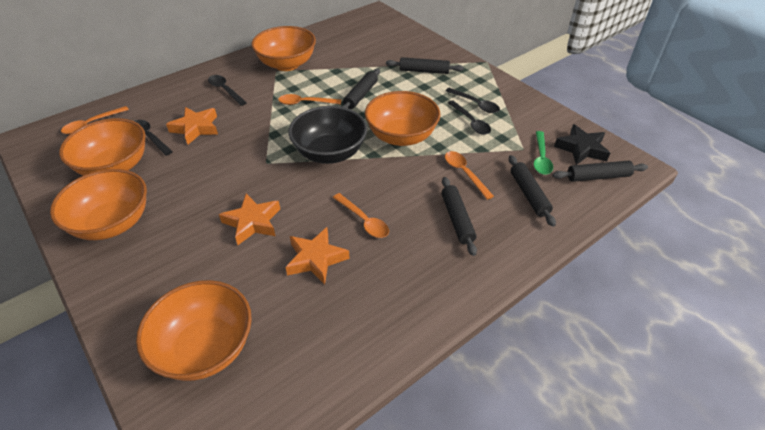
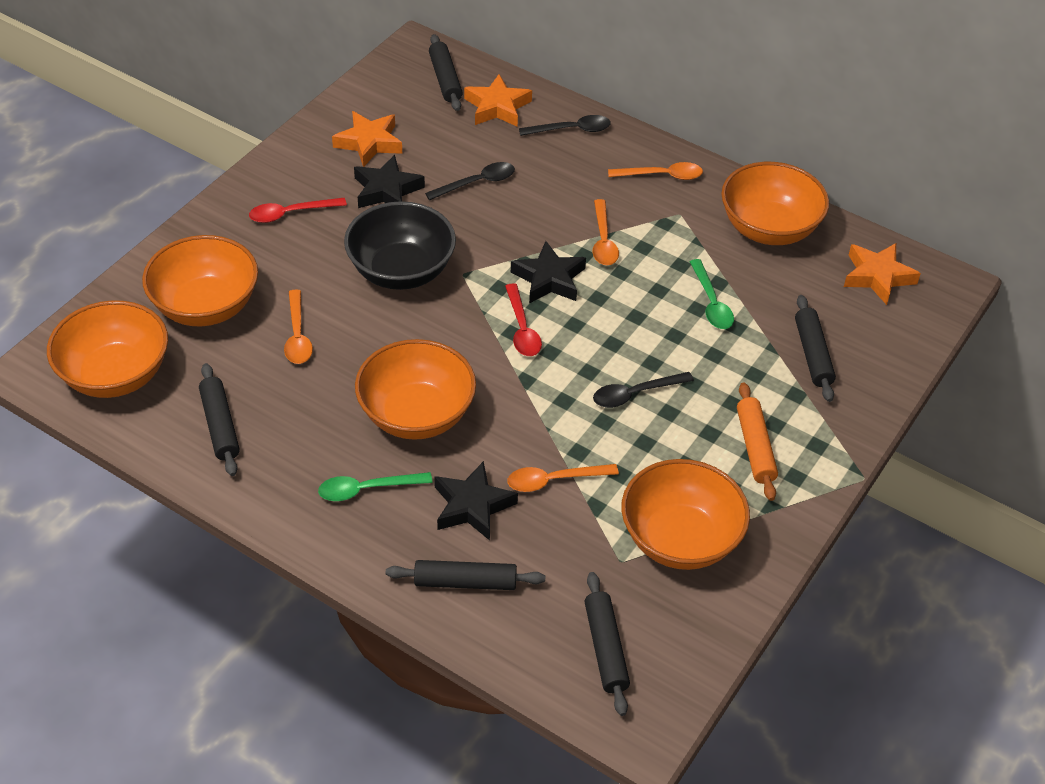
black spoon: 4 -> 3
black star: 1 -> 3
green spoon: 1 -> 2
orange rolling pin: 0 -> 1
red spoon: 0 -> 2

